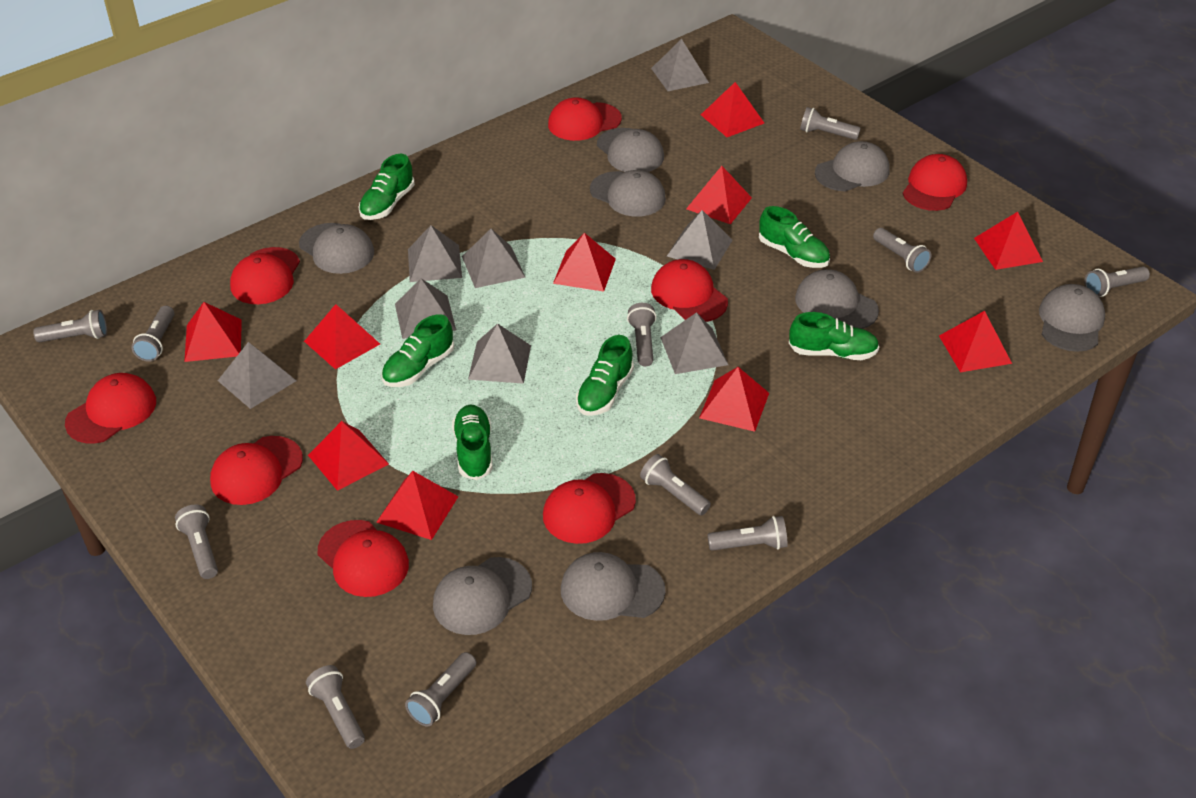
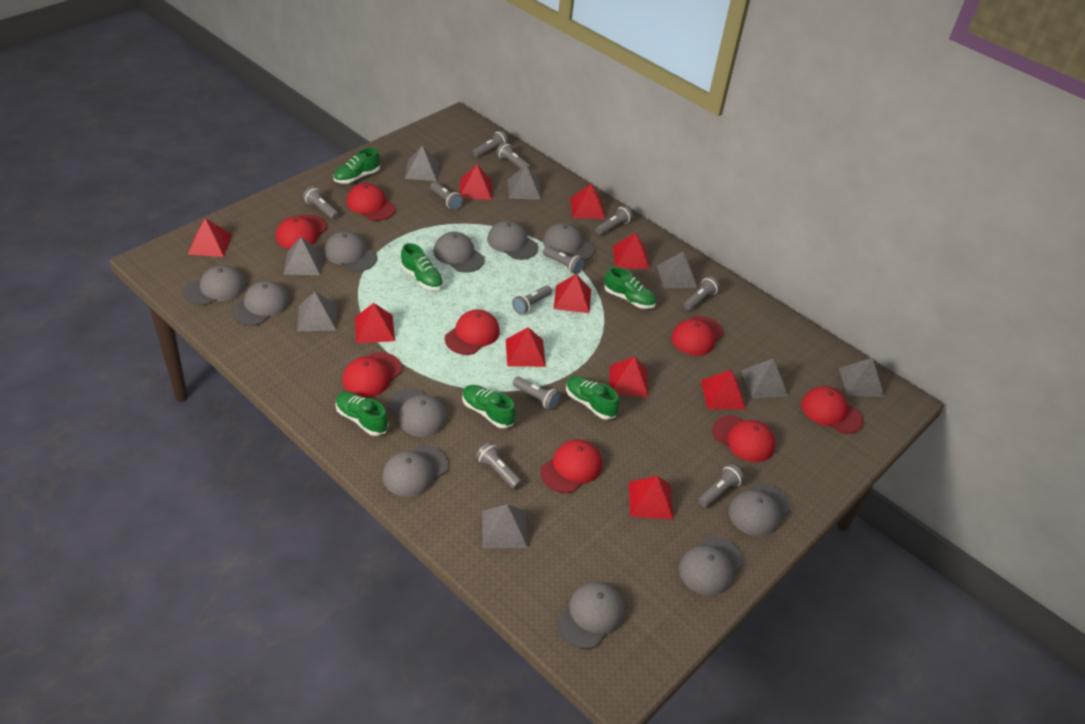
grey cap: 8 -> 11

